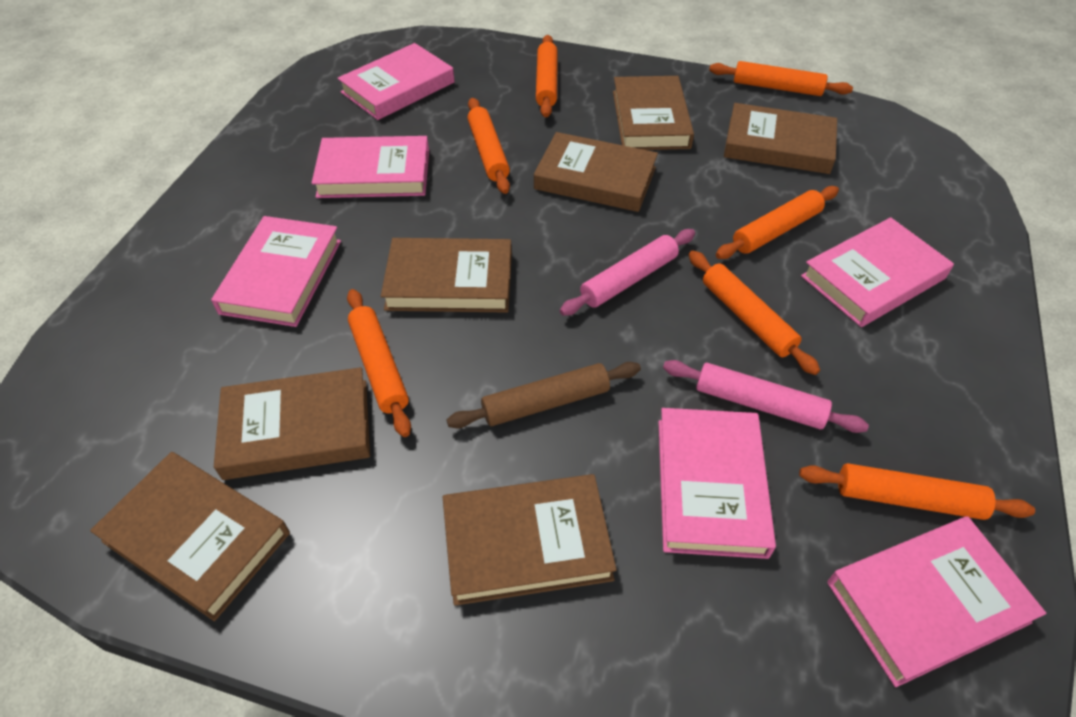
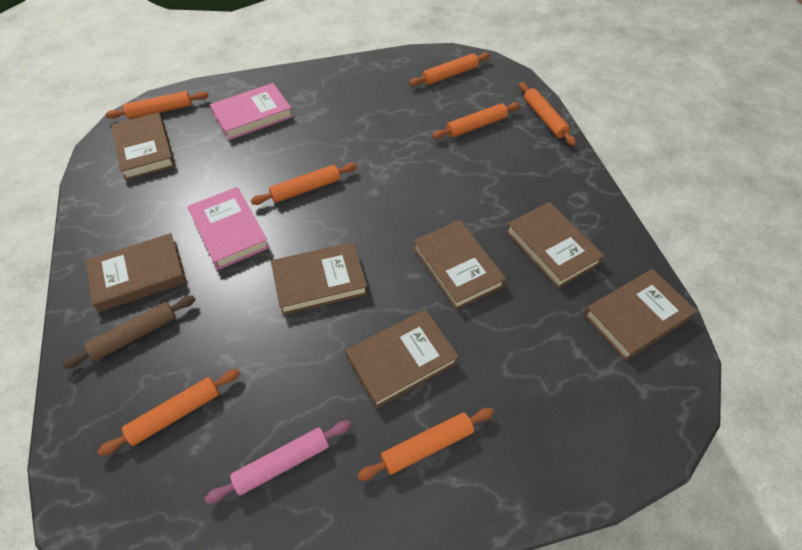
pink book: 6 -> 2
pink rolling pin: 2 -> 1

